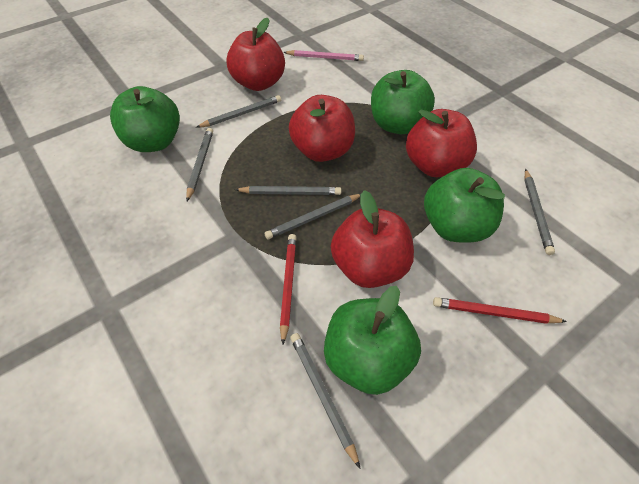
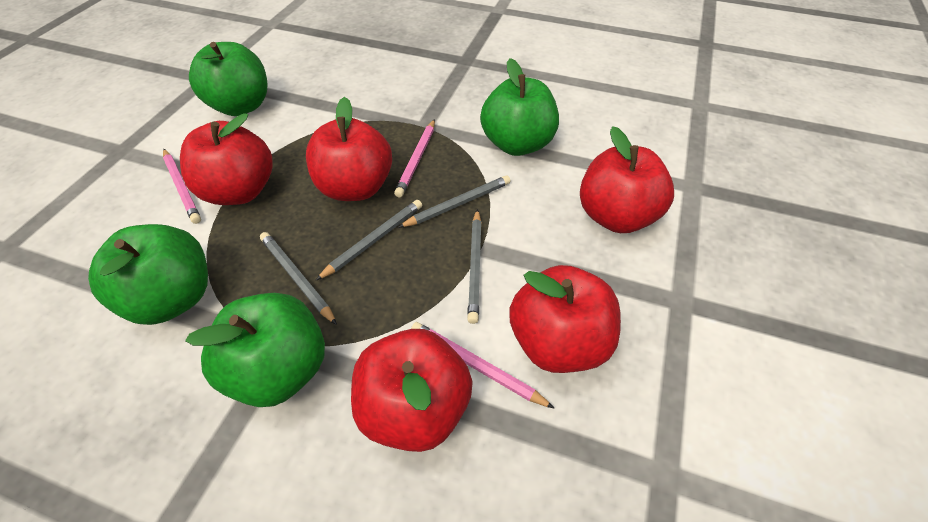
grey pencil: 6 -> 4
pink pencil: 1 -> 3
red apple: 4 -> 5
red pencil: 2 -> 0

